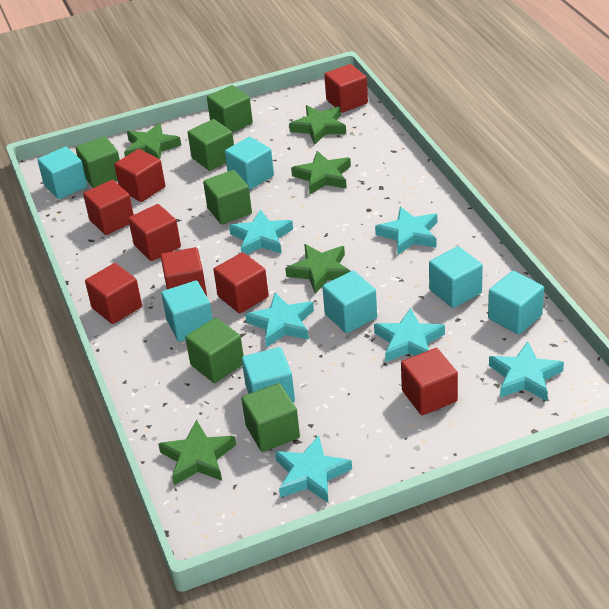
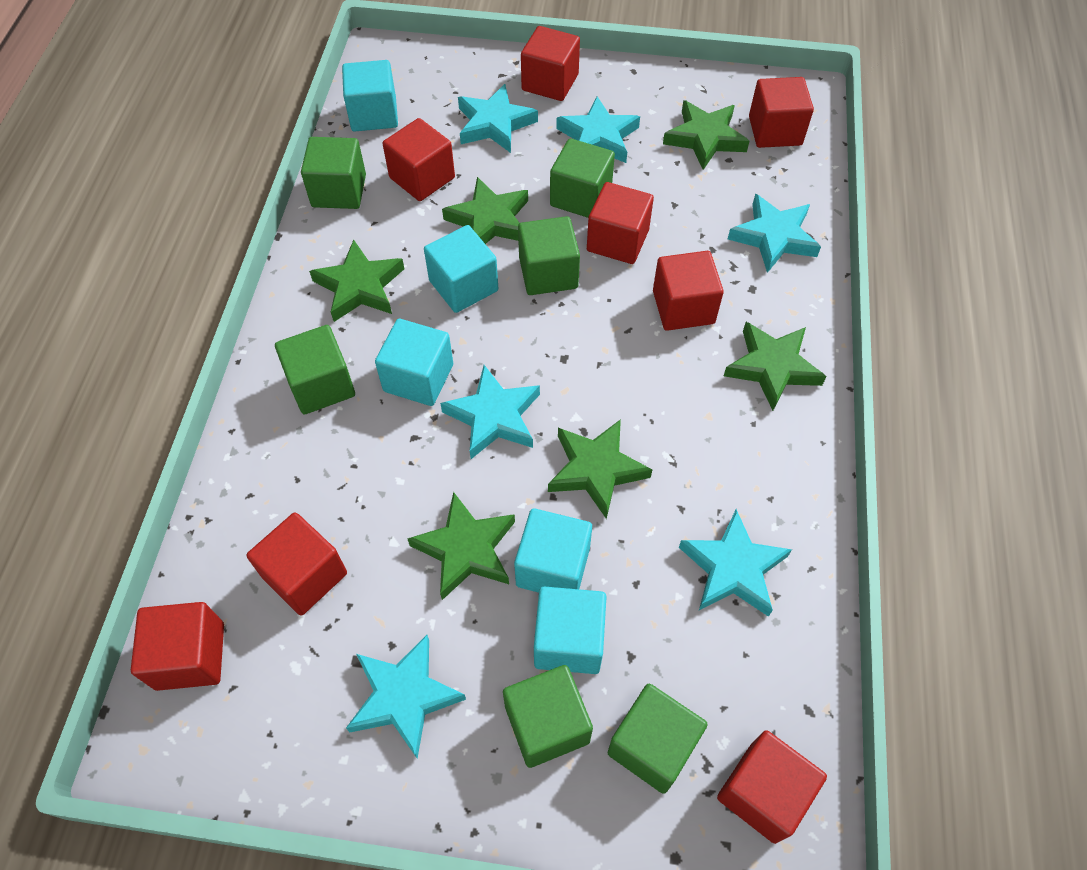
green star: 5 -> 6
turquoise cube: 7 -> 5

